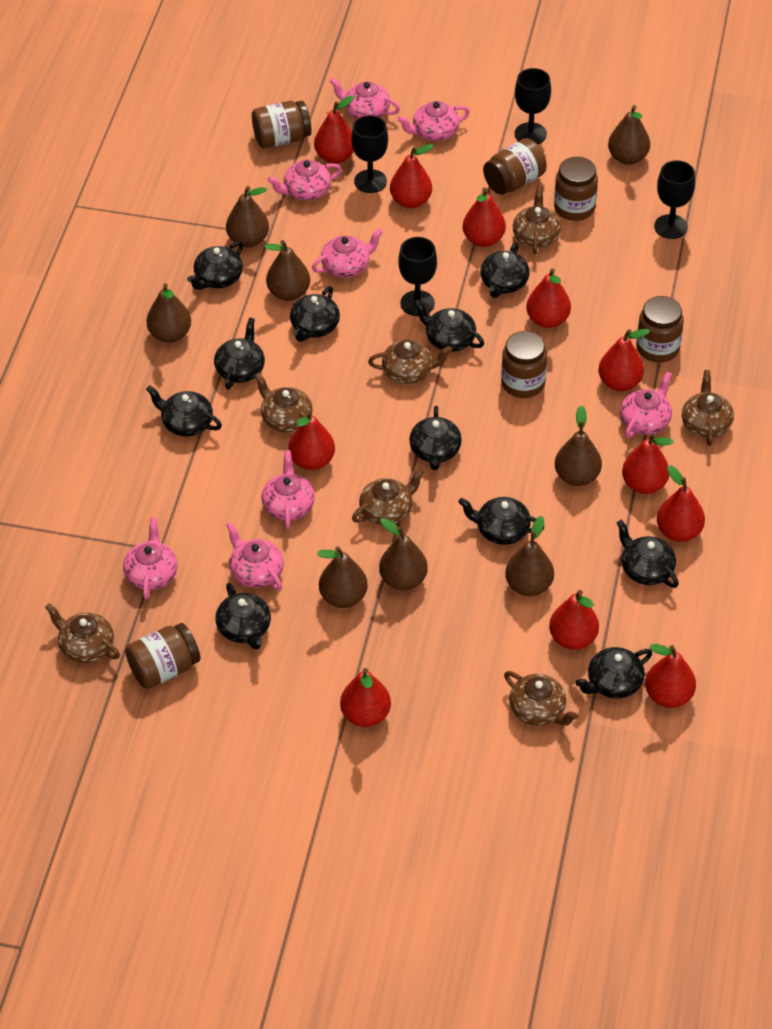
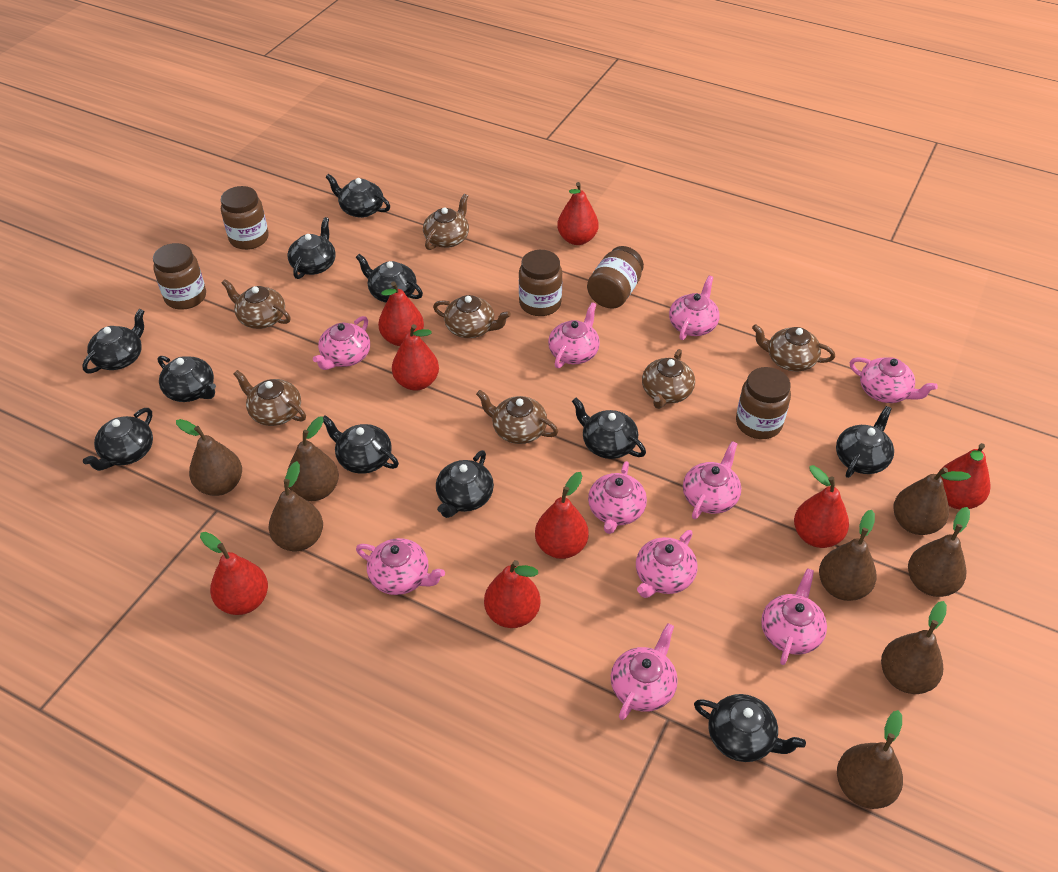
black goblet: 4 -> 0
brown jar: 6 -> 5
pink teapot: 8 -> 10
red pear: 11 -> 8

